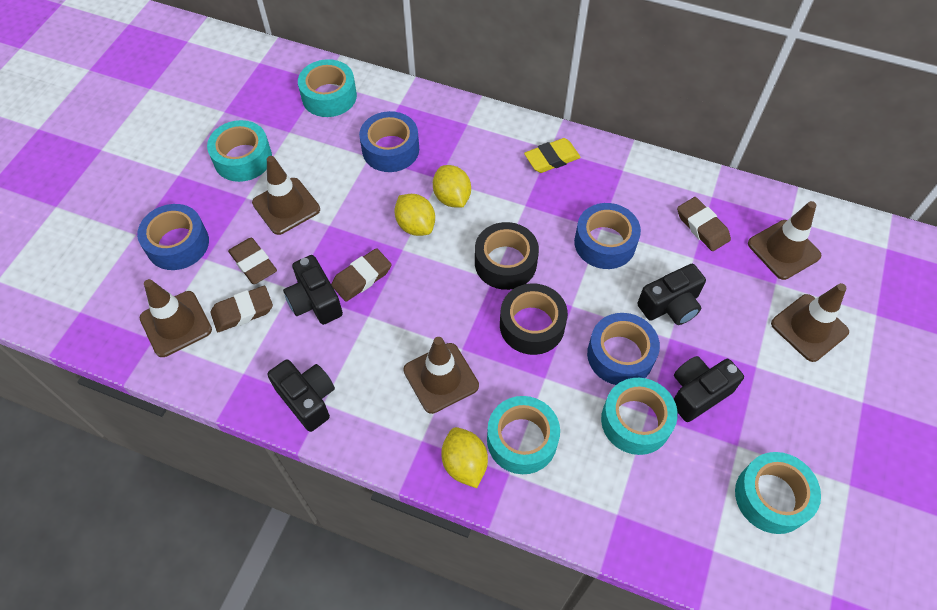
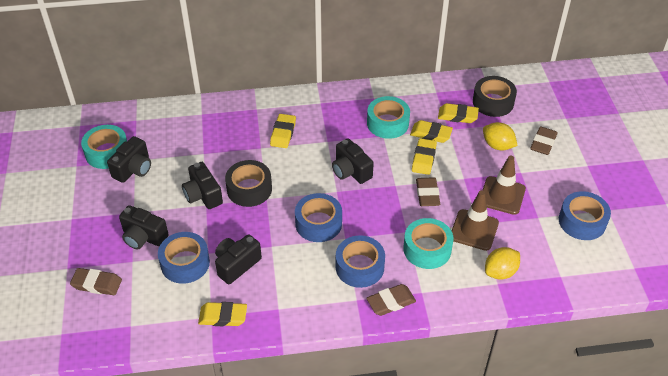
black camera: 4 -> 5
brown traffic cone: 5 -> 2
turquoise tape: 5 -> 3
yellow eraser: 1 -> 5
yellow lemon: 3 -> 2

